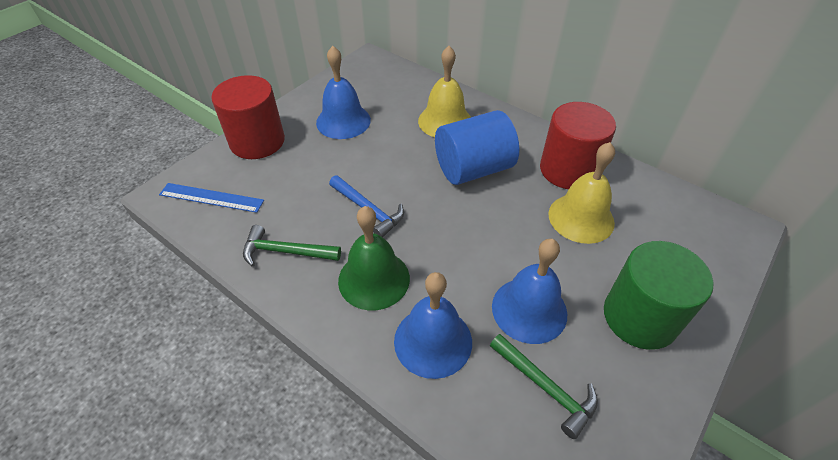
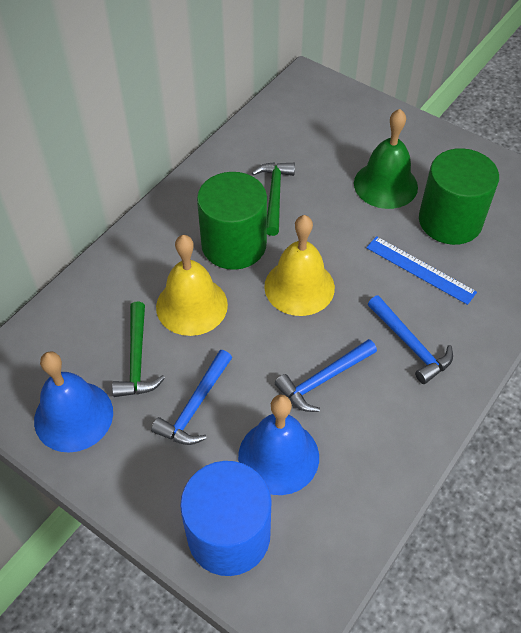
blue bell: 3 -> 2
blue hammer: 1 -> 3
green cylinder: 1 -> 2
red cylinder: 2 -> 0

